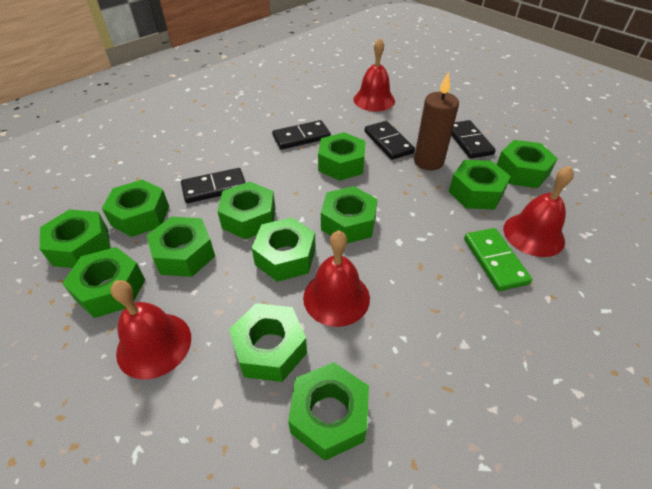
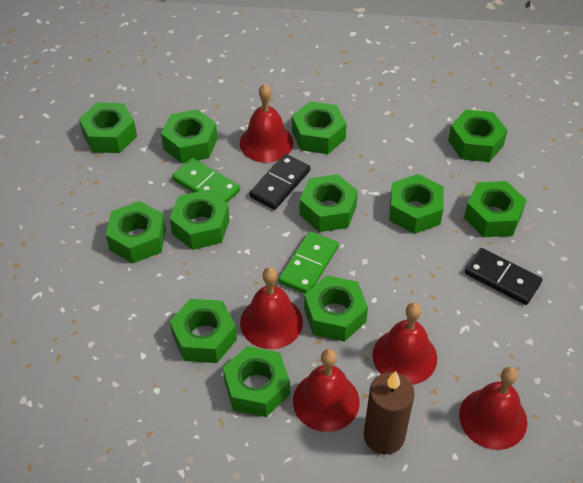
black domino: 4 -> 2
green domino: 1 -> 2
red bell: 4 -> 5

